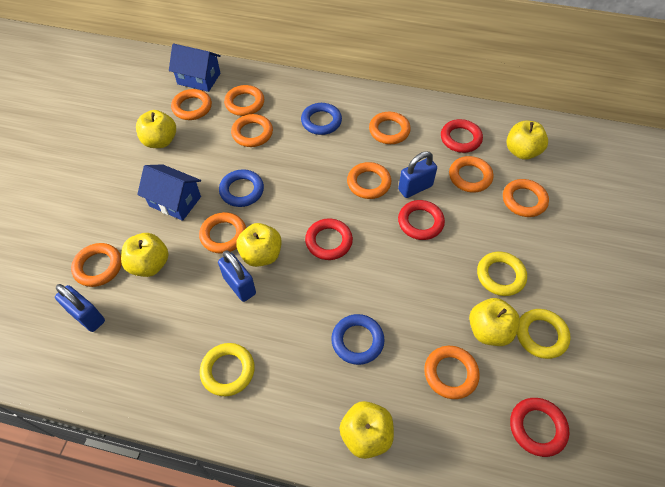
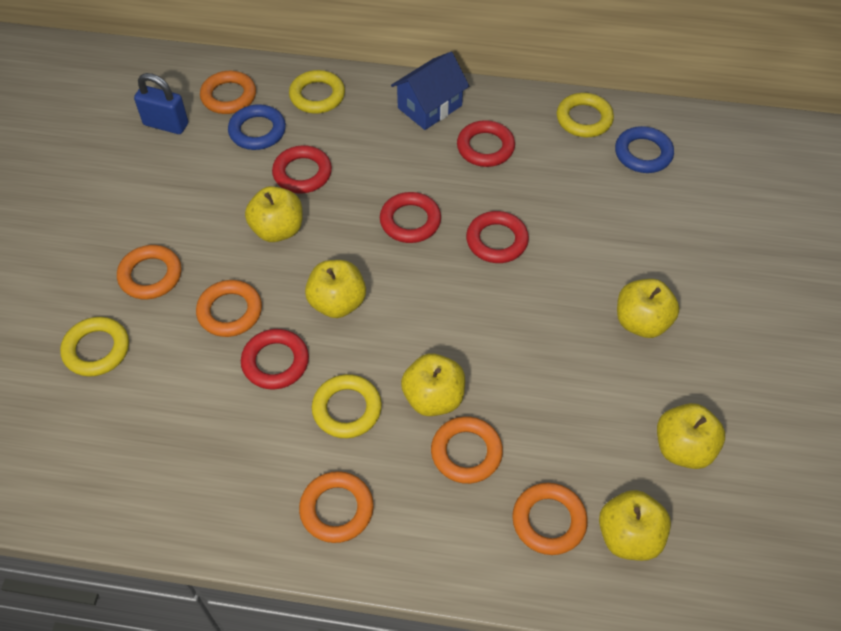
blue house: 2 -> 1
blue padlock: 3 -> 1
blue ring: 3 -> 2
orange ring: 10 -> 6
red ring: 4 -> 5
yellow ring: 3 -> 4

